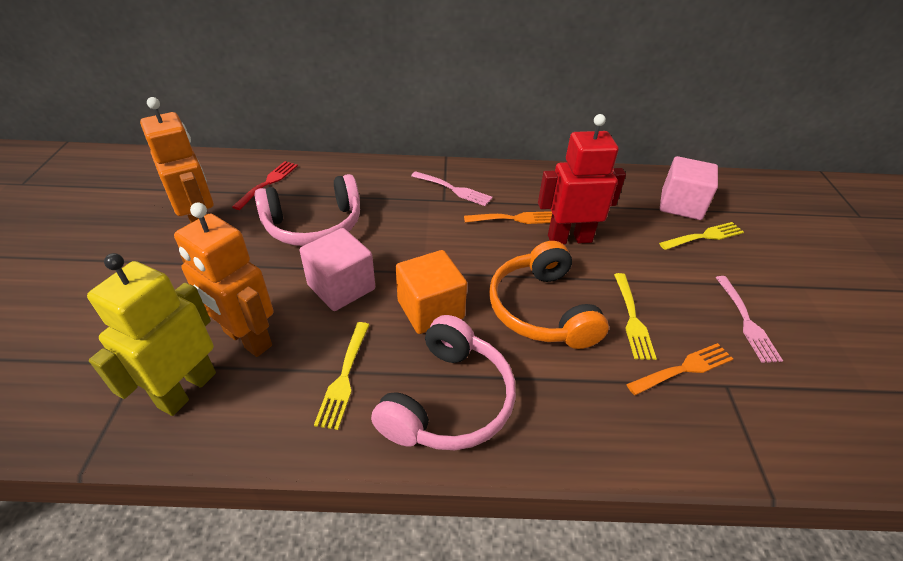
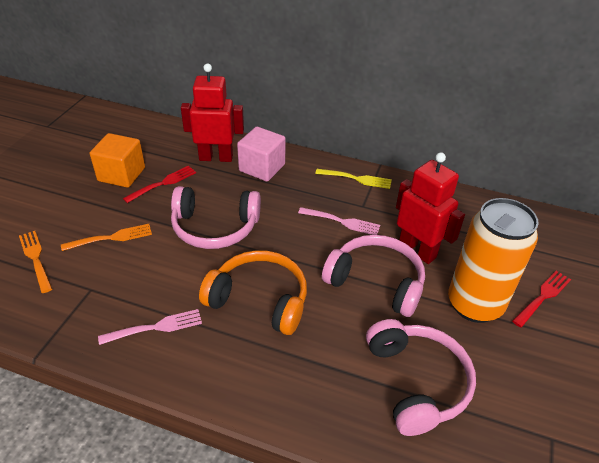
orange can: 0 -> 1
orange robot: 2 -> 0
pink cube: 2 -> 1
pink headphones: 2 -> 3
red fork: 1 -> 2
red robot: 1 -> 2
yellow fork: 3 -> 1
yellow robot: 1 -> 0

